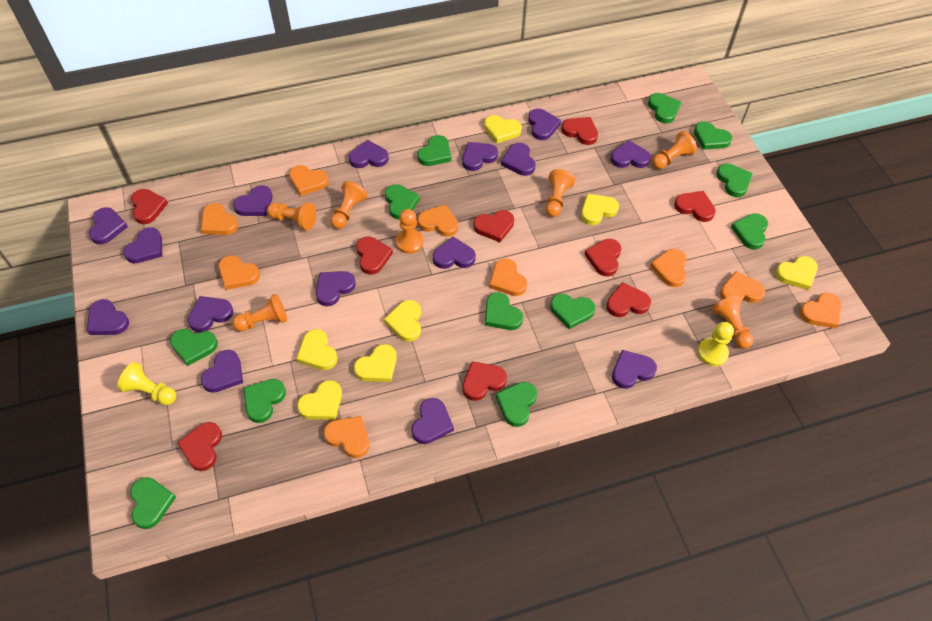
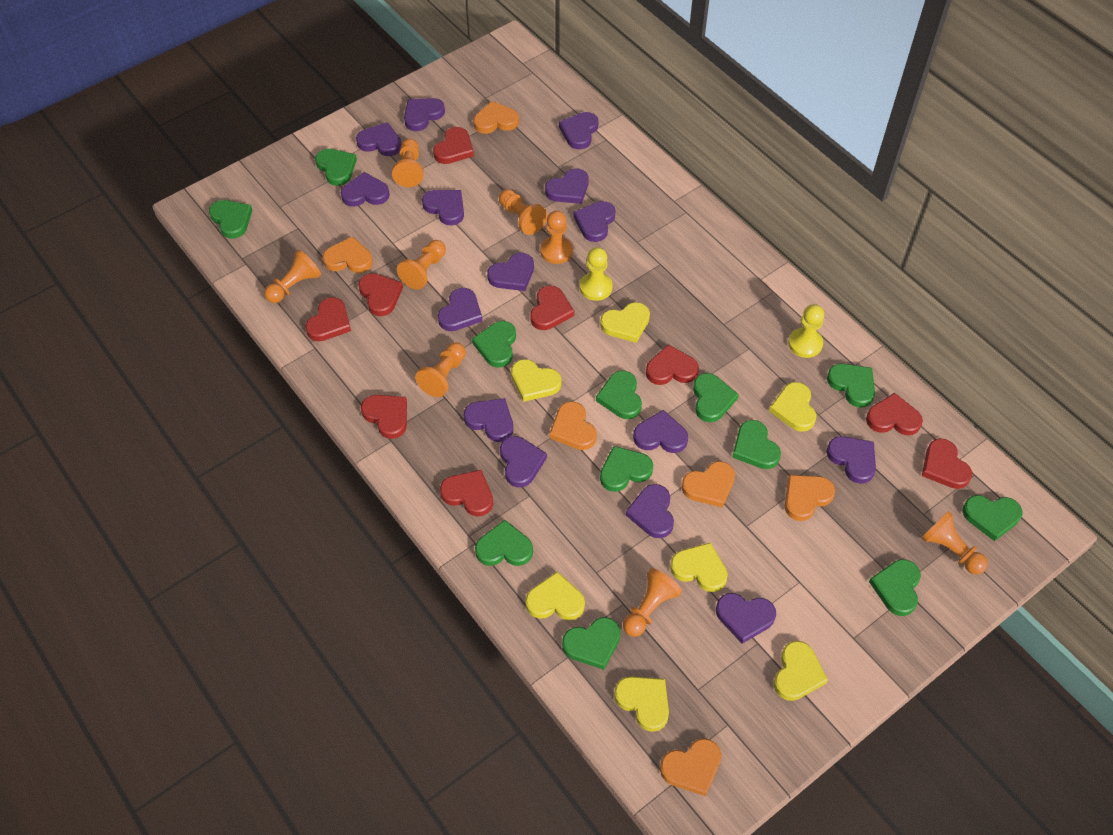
orange heart: 9 -> 6
orange pawn: 7 -> 8

